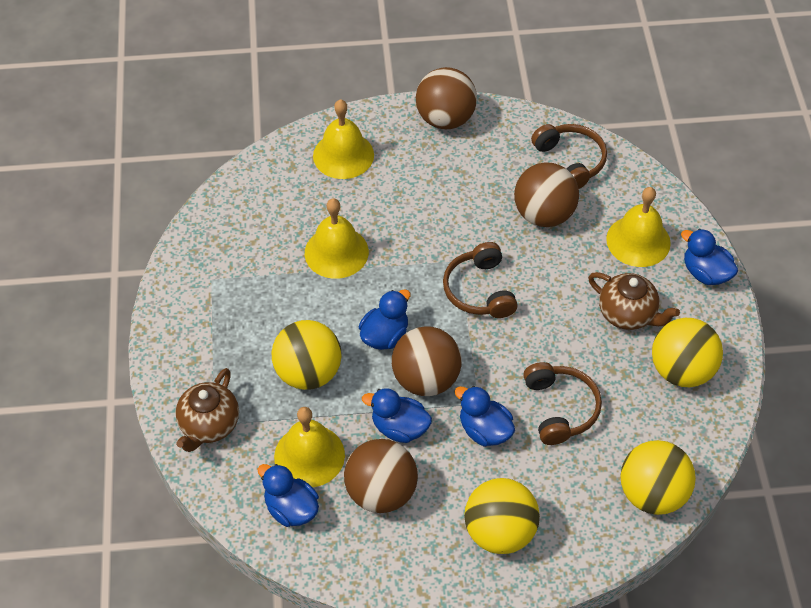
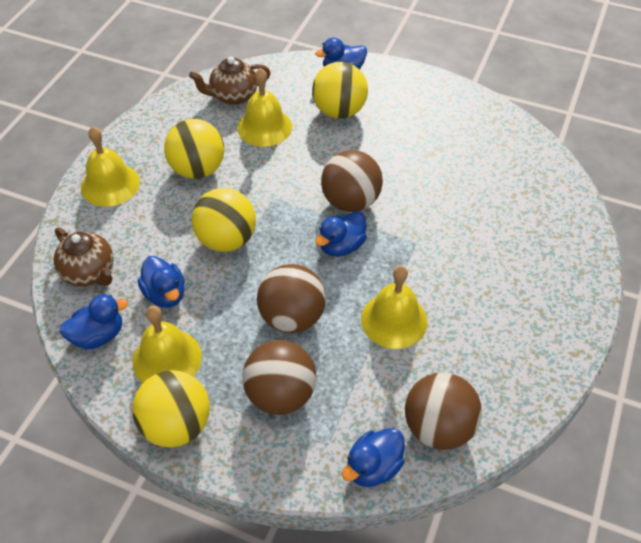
brown headphones: 3 -> 0

